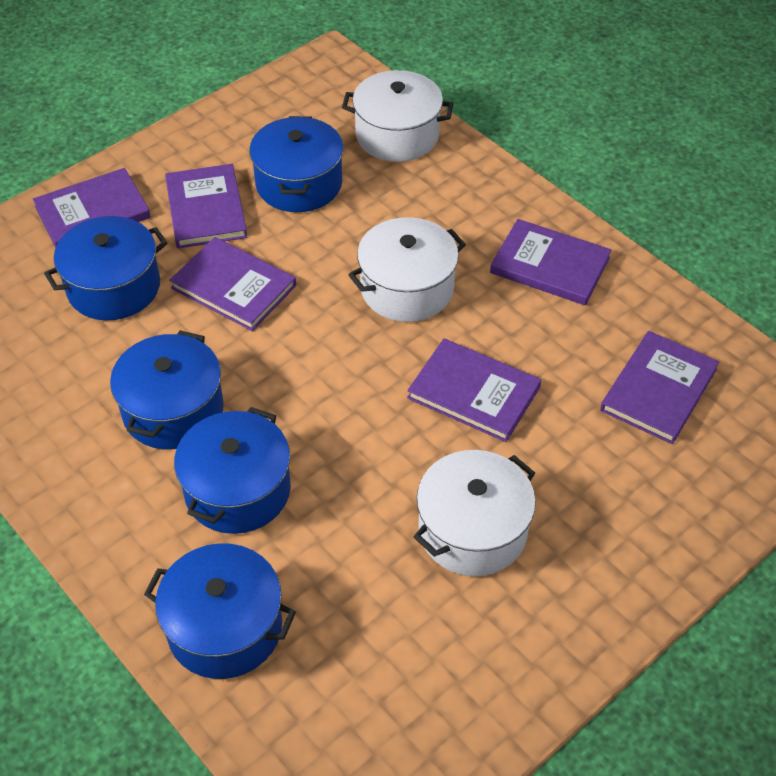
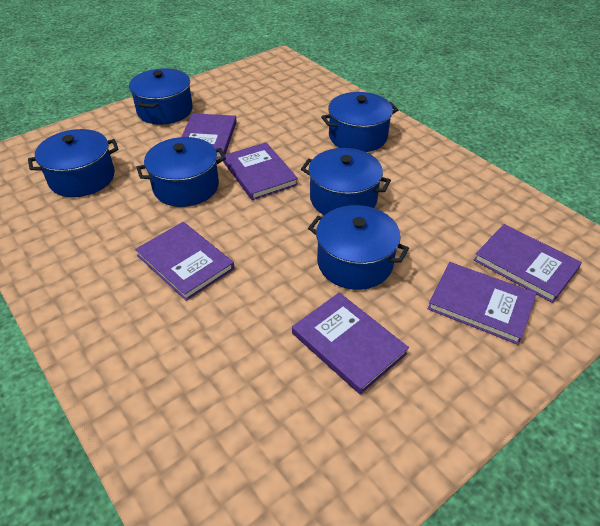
blue pot: 5 -> 6
white pot: 3 -> 0

